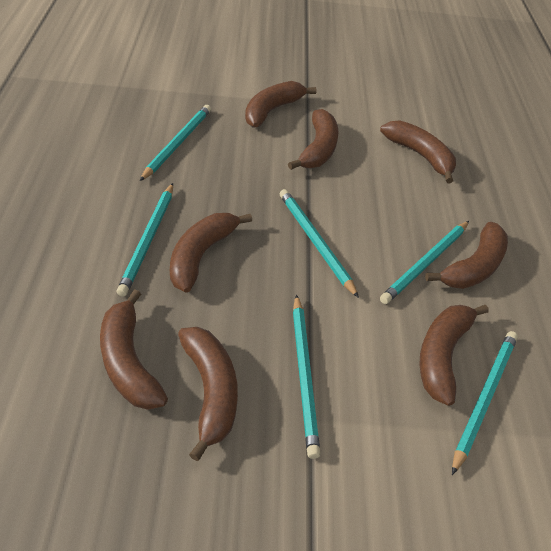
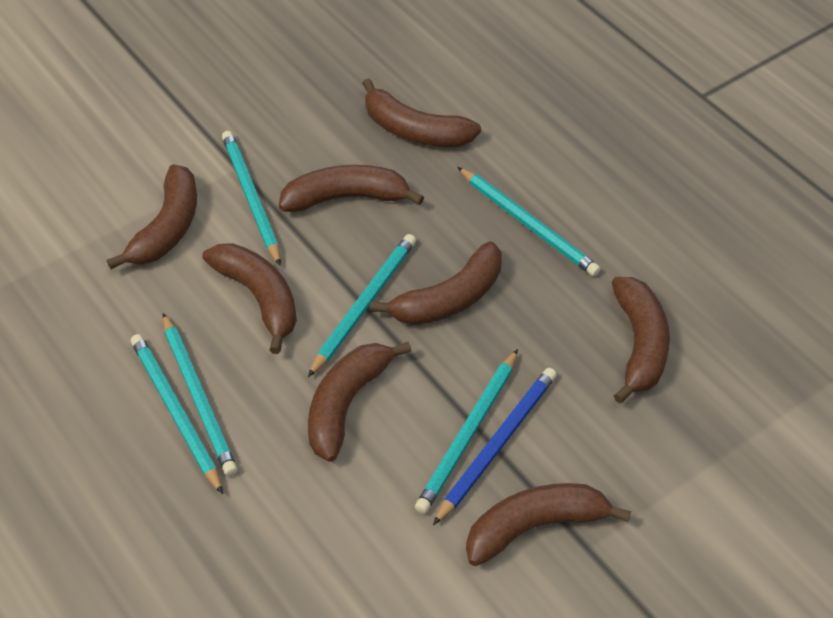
blue pencil: 0 -> 1

